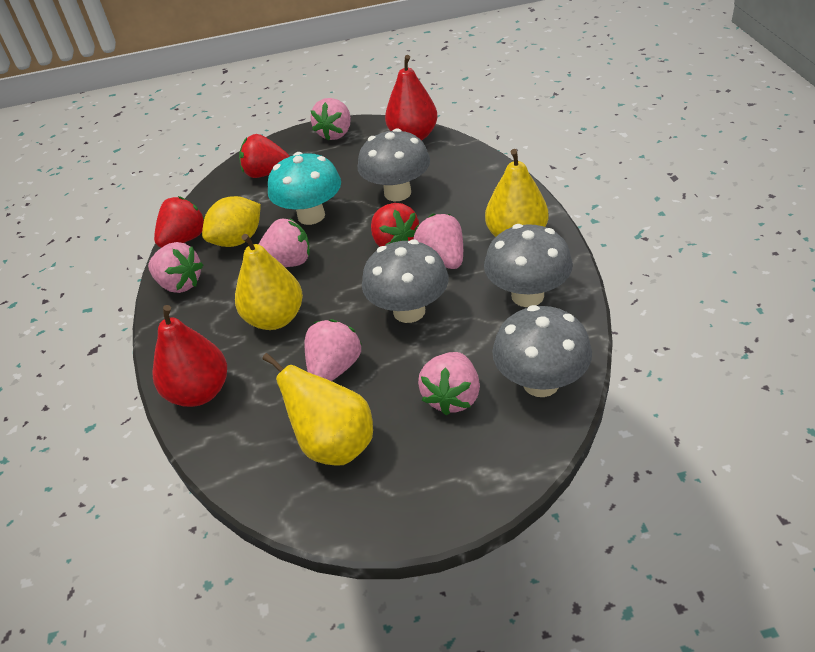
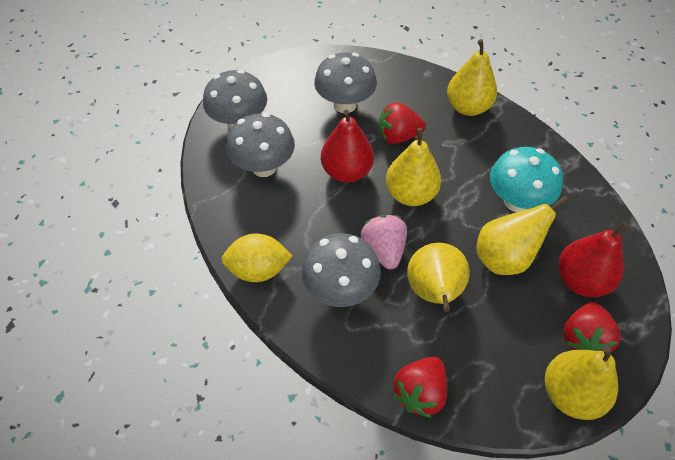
pink strawberry: 6 -> 1
yellow pear: 3 -> 5

